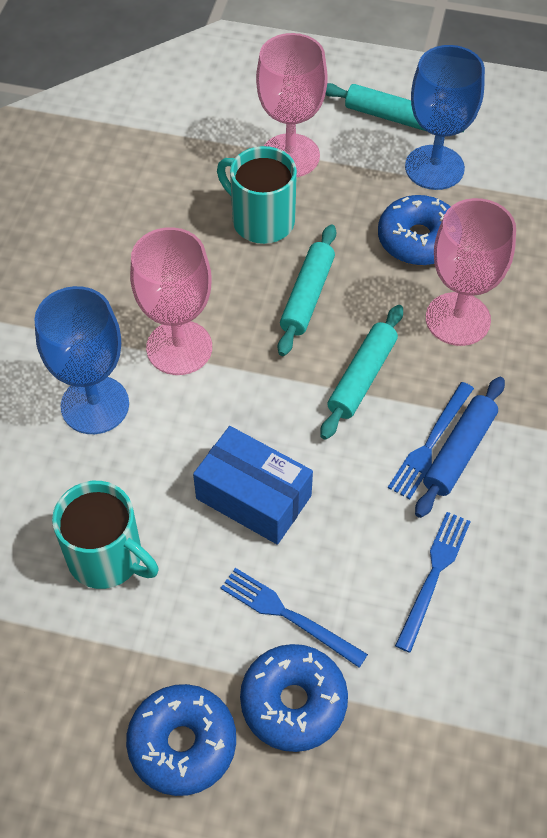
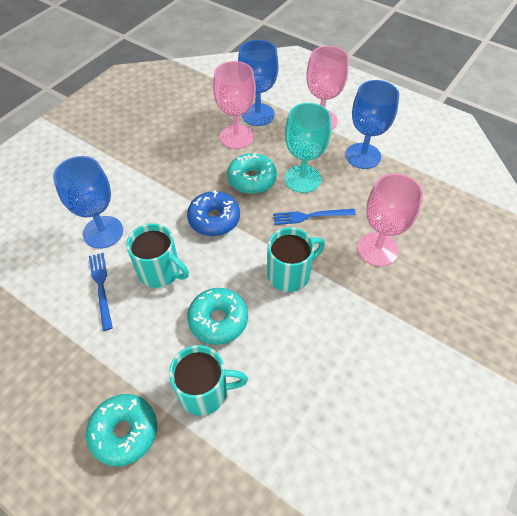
blue box: 1 -> 0
blue donut: 3 -> 1
blue fork: 3 -> 2
blue goblet: 2 -> 3
blue rolling pin: 1 -> 0
turquoise donut: 0 -> 3
turquoise goblet: 0 -> 1
turquoise mug: 2 -> 3
turquoise rolling pin: 3 -> 0

